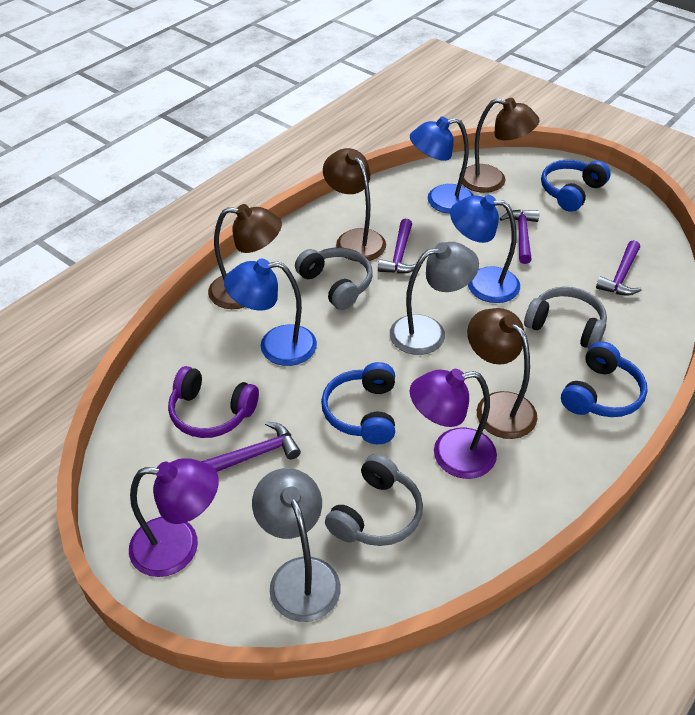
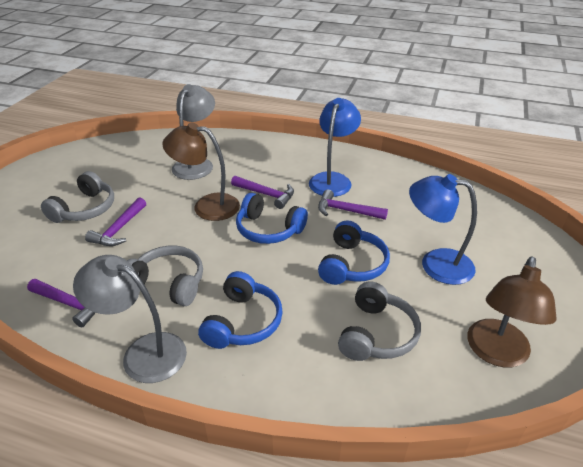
blue lamp: 3 -> 2
brown lamp: 4 -> 2
purple headphones: 1 -> 0
purple lamp: 2 -> 0

